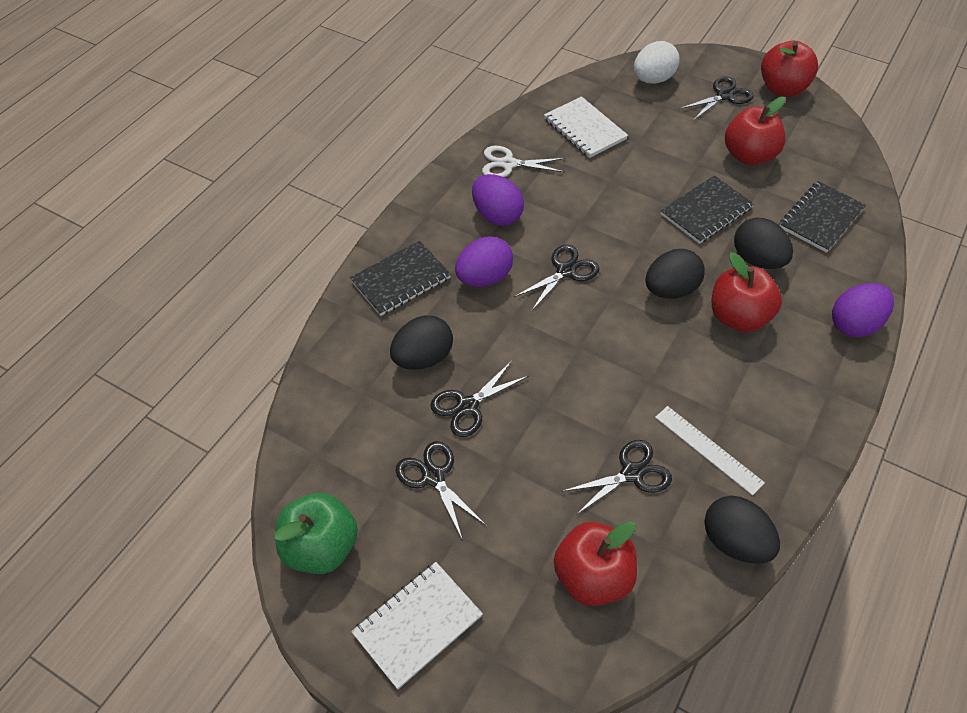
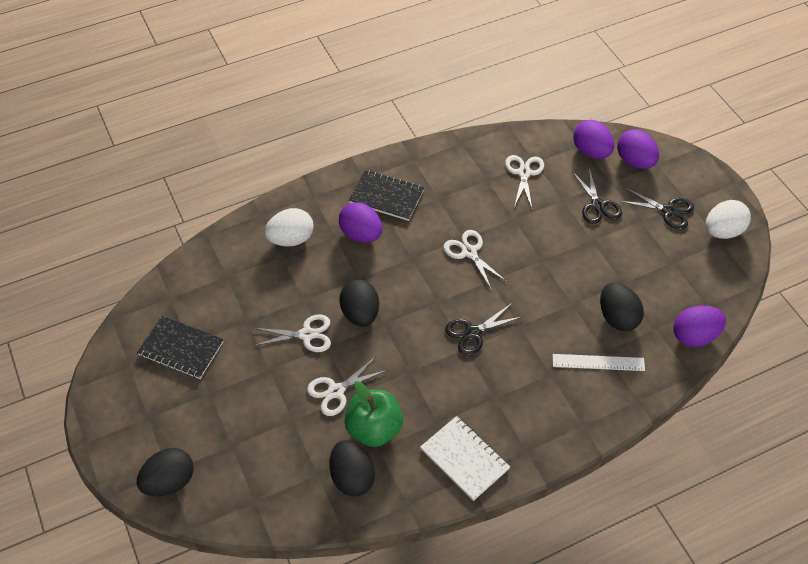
black notebook: 3 -> 2
black scissors: 5 -> 3
purple egg: 3 -> 4
red apple: 4 -> 0
white egg: 1 -> 2
white notebook: 2 -> 1
white scissors: 1 -> 4

